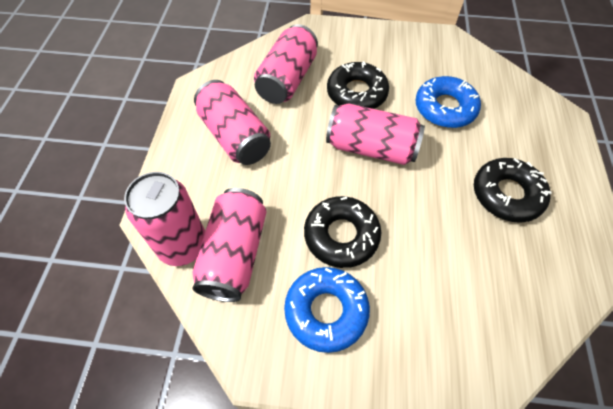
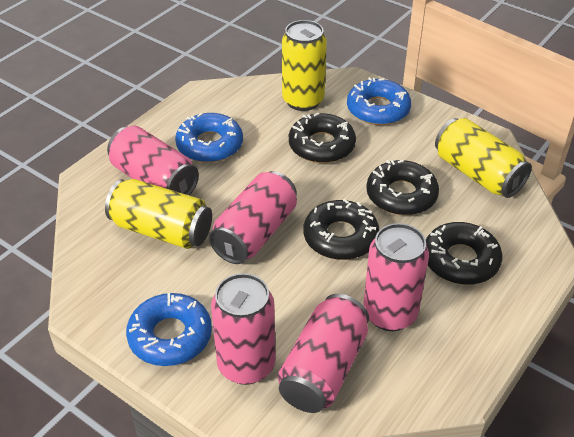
black donut: 3 -> 4
blue donut: 2 -> 3
yellow can: 0 -> 3

